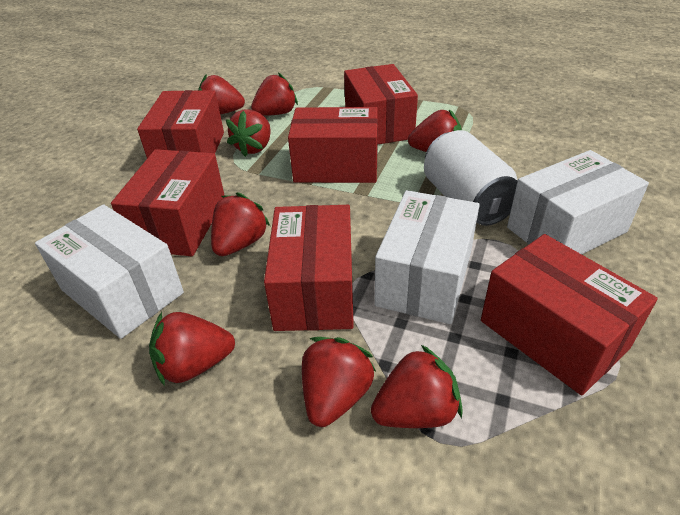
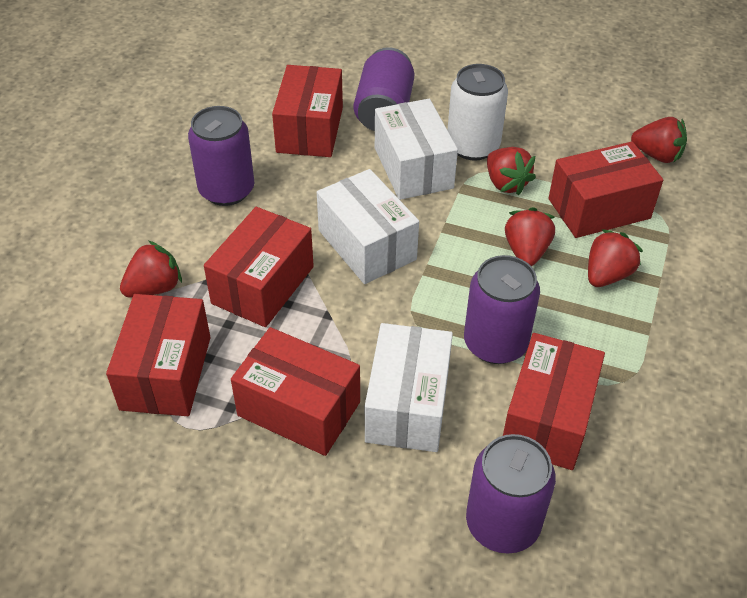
purple can: 0 -> 4
red strawberry: 8 -> 5

